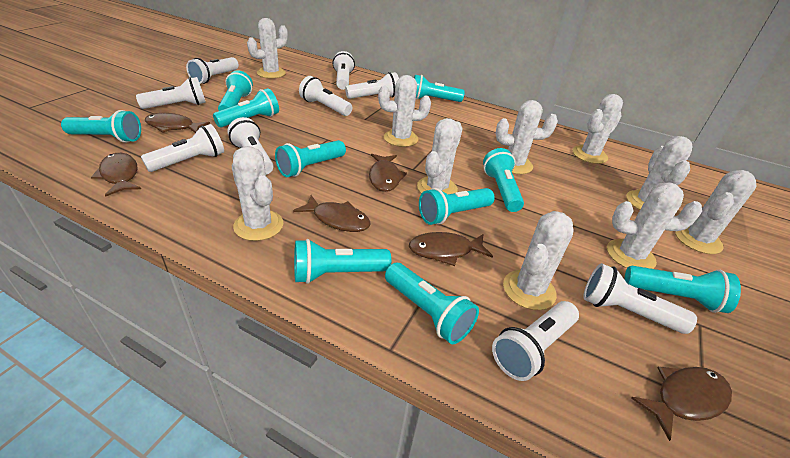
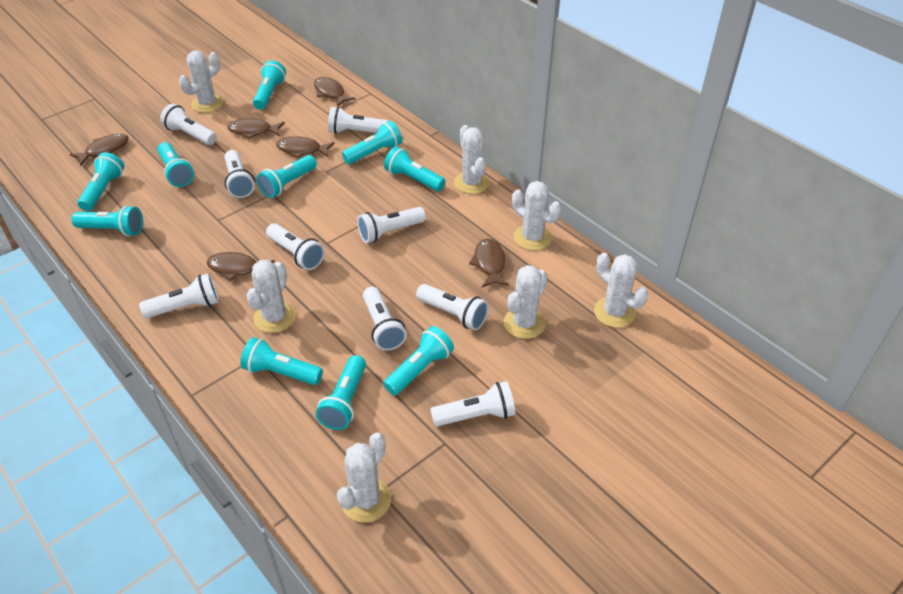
white cactus: 10 -> 7

